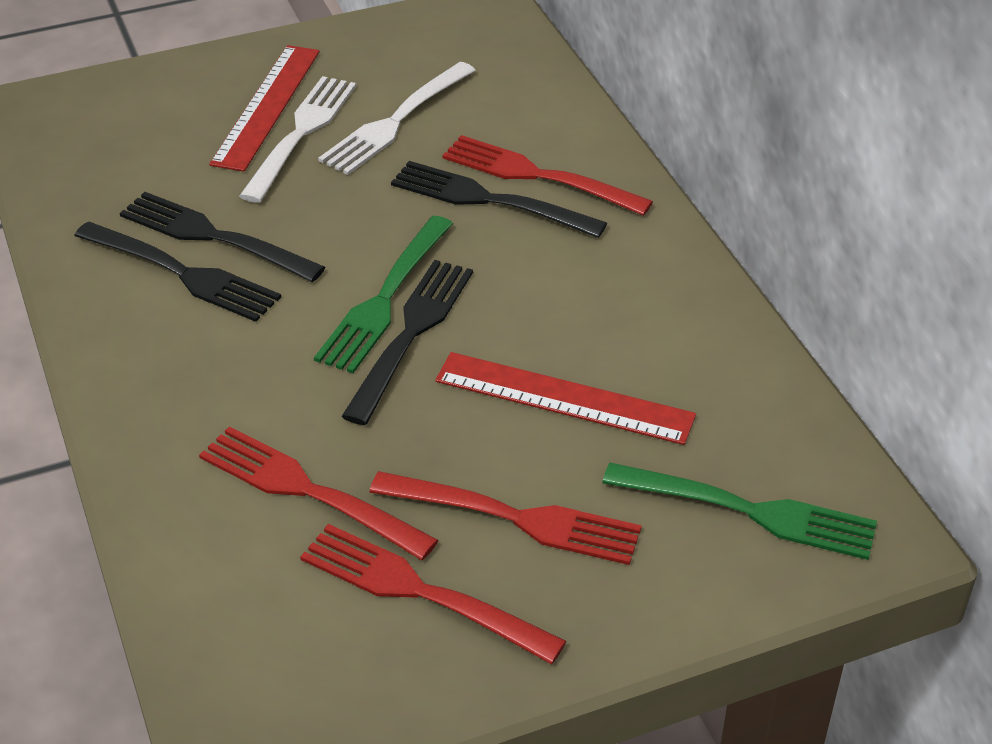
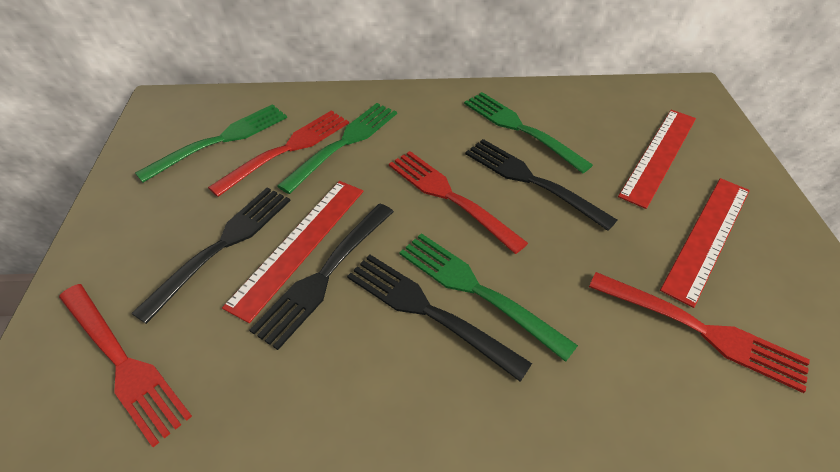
green fork: 2 -> 4
red ruler: 2 -> 3
white fork: 2 -> 0

